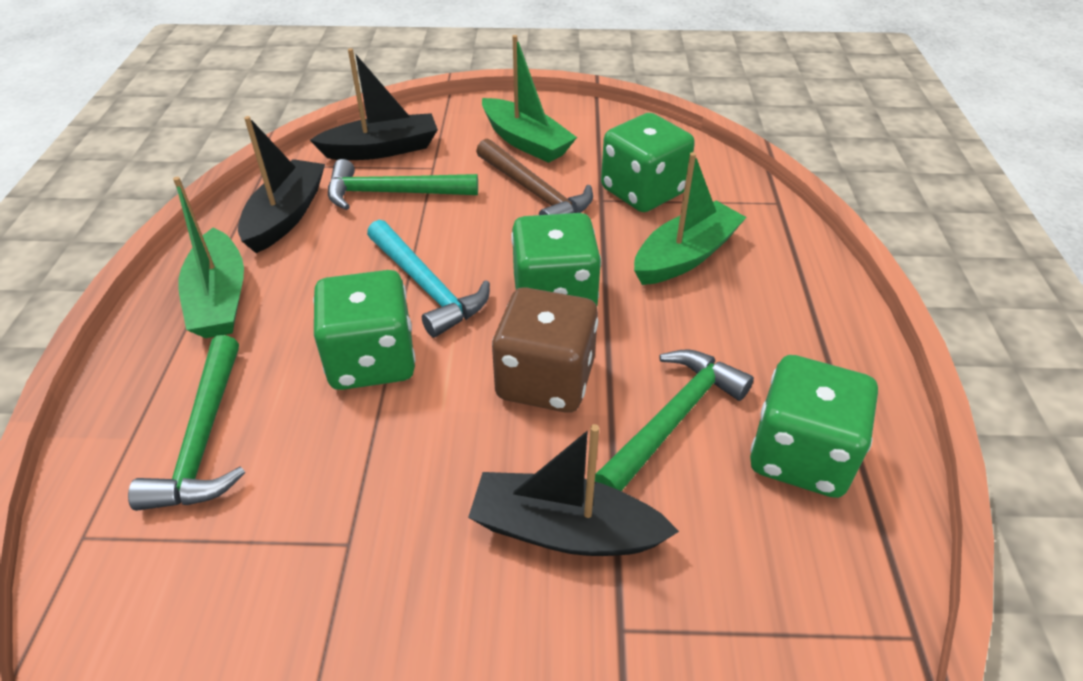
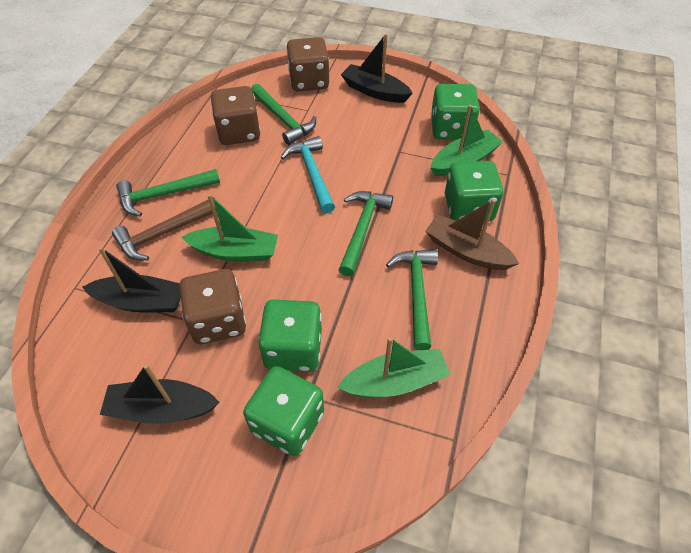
brown boat: 0 -> 1
brown dice: 1 -> 3
green hammer: 3 -> 4

